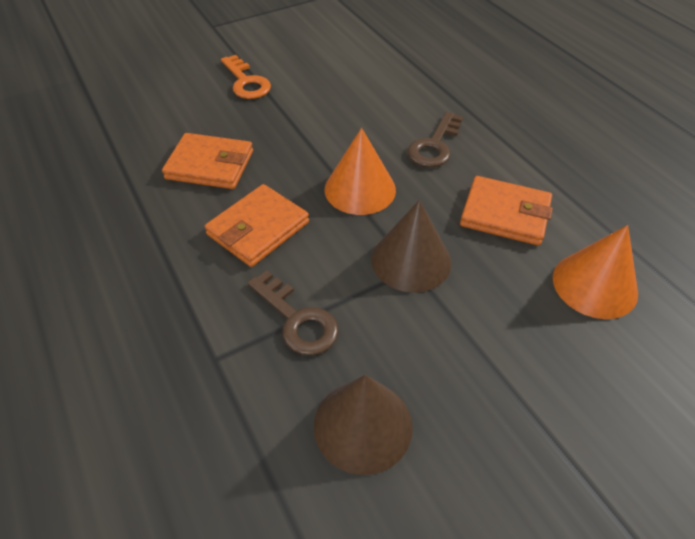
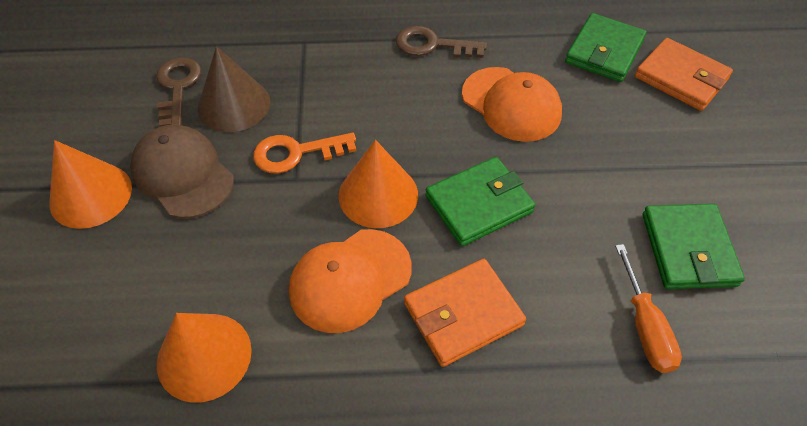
brown cap: 0 -> 1
brown cone: 2 -> 1
green wallet: 0 -> 3
orange cap: 0 -> 2
orange cone: 2 -> 3
orange screwdriver: 0 -> 1
orange wallet: 3 -> 2

